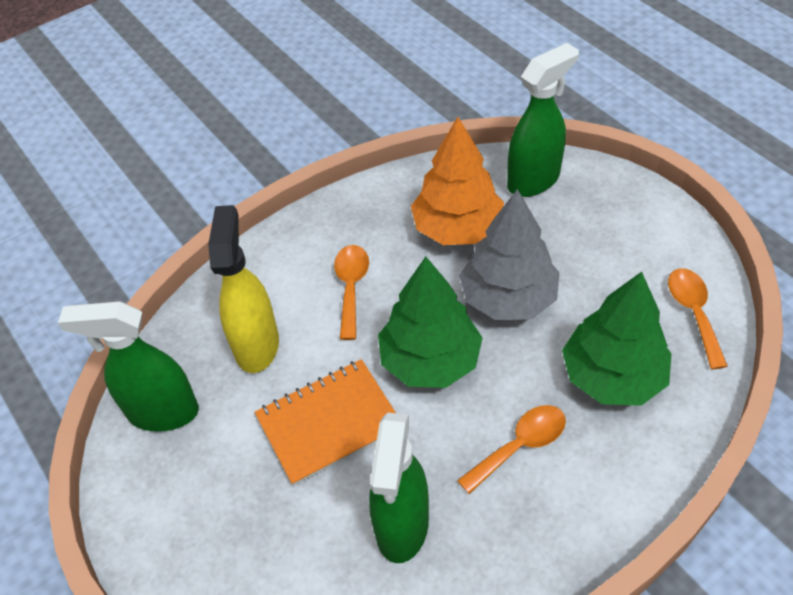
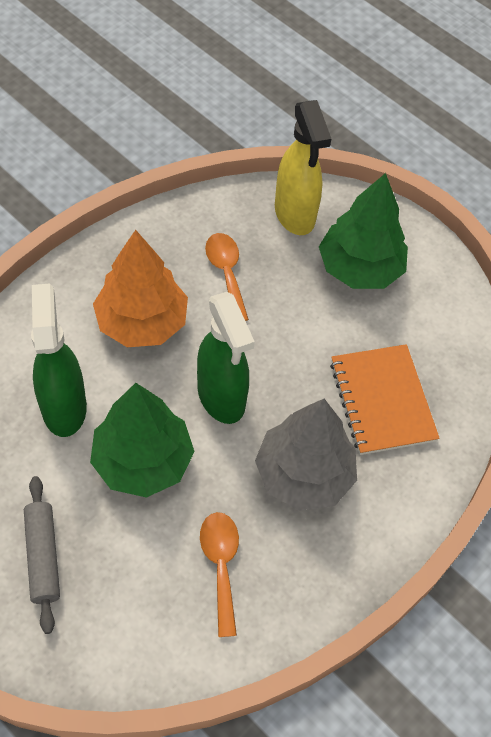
green spray bottle: 3 -> 2
grey rolling pin: 0 -> 1
orange spoon: 3 -> 2

